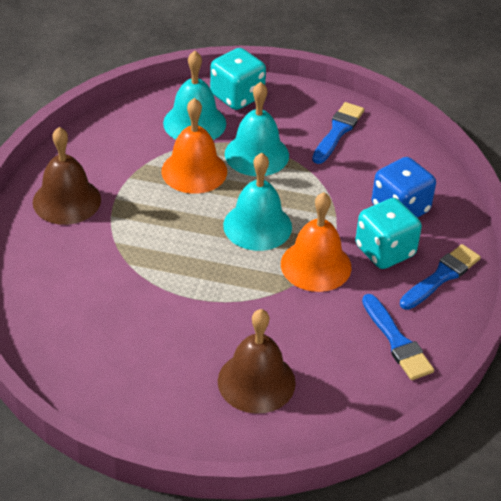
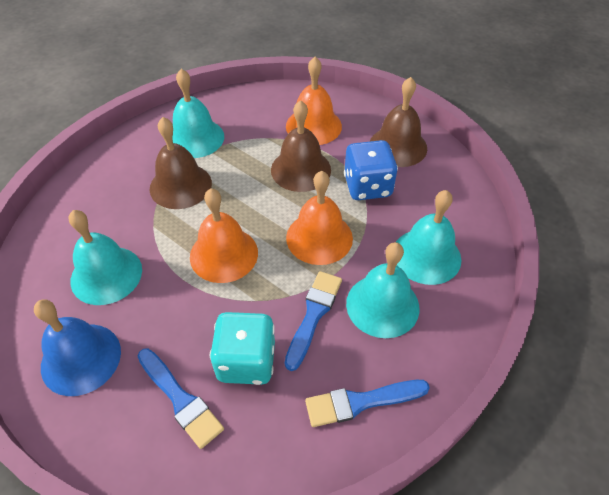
blue bell: 0 -> 1
brown bell: 2 -> 3
orange bell: 2 -> 3
turquoise bell: 3 -> 4
turquoise dice: 2 -> 1

